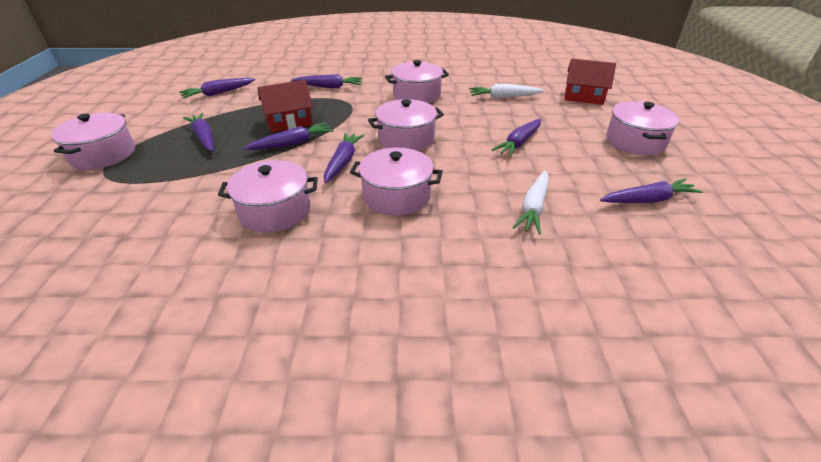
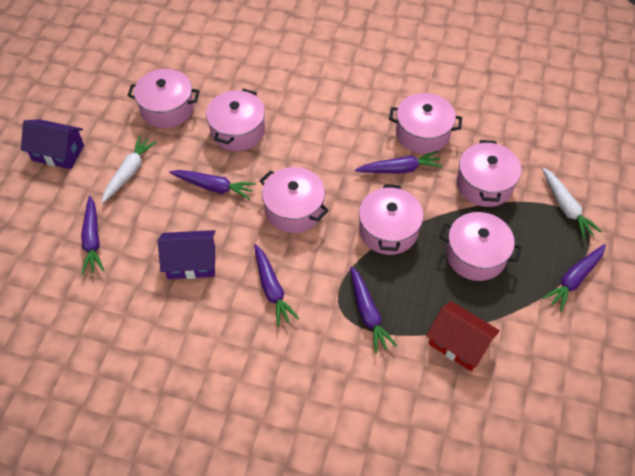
pink pot: 6 -> 7
purple carrot: 7 -> 6
purple house: 0 -> 2
red house: 2 -> 1

